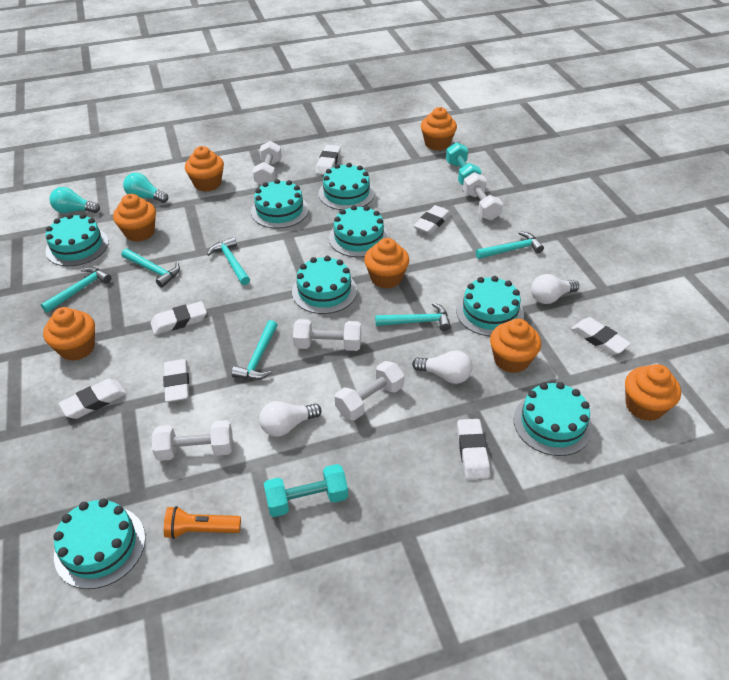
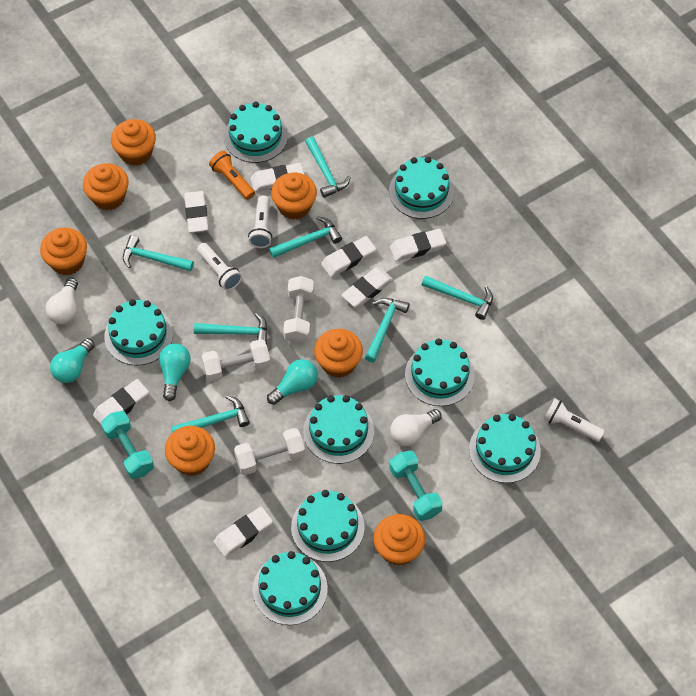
turquoise hammer: 6 -> 7
turquoise light bulb: 2 -> 3
white dumbbell: 5 -> 3
white flashlight: 0 -> 3
white light bulb: 3 -> 2

